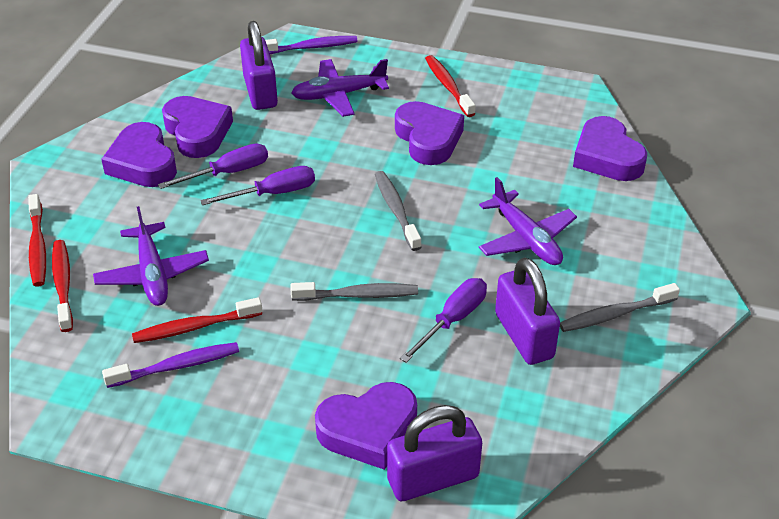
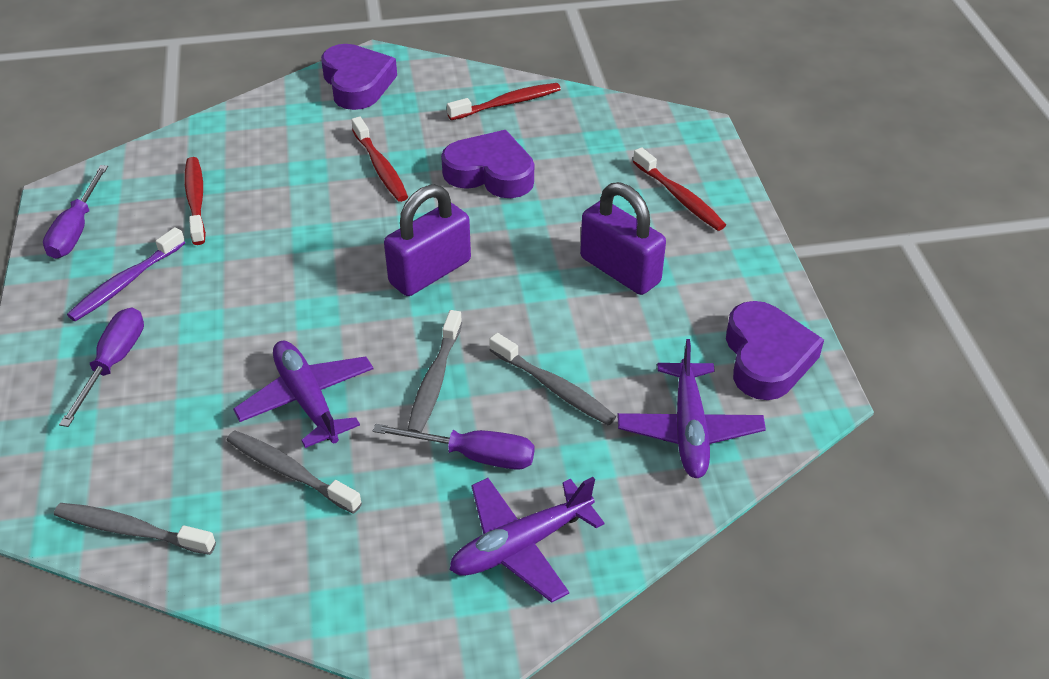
grey toothbrush: 3 -> 4
purple heart: 5 -> 3
purple padlock: 3 -> 2
purple toothbrush: 2 -> 1

